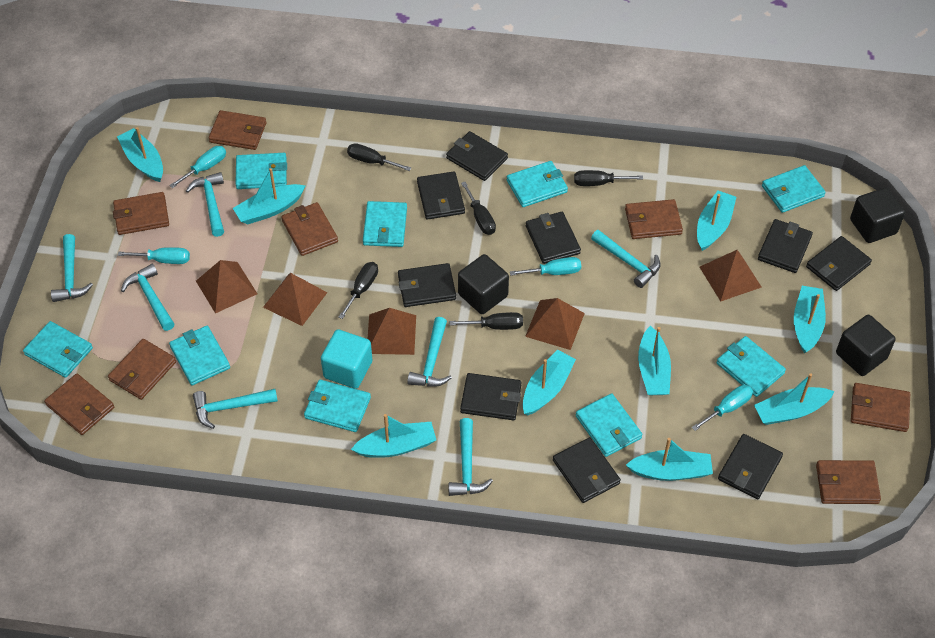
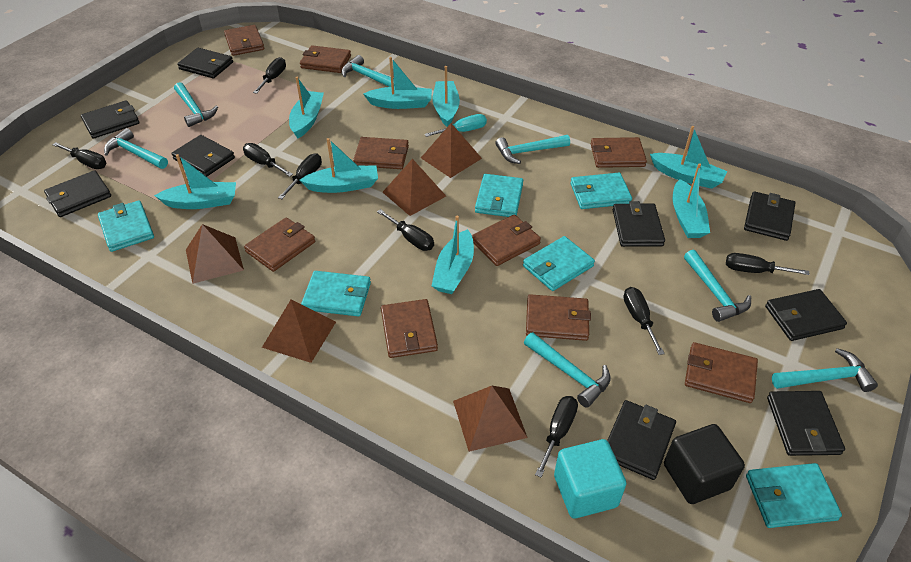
black cube: 3 -> 1
black screwdriver: 5 -> 8
brown wallet: 8 -> 9
turquoise boat: 9 -> 8
turquoise screwdriver: 4 -> 1
turquoise wallet: 9 -> 6

